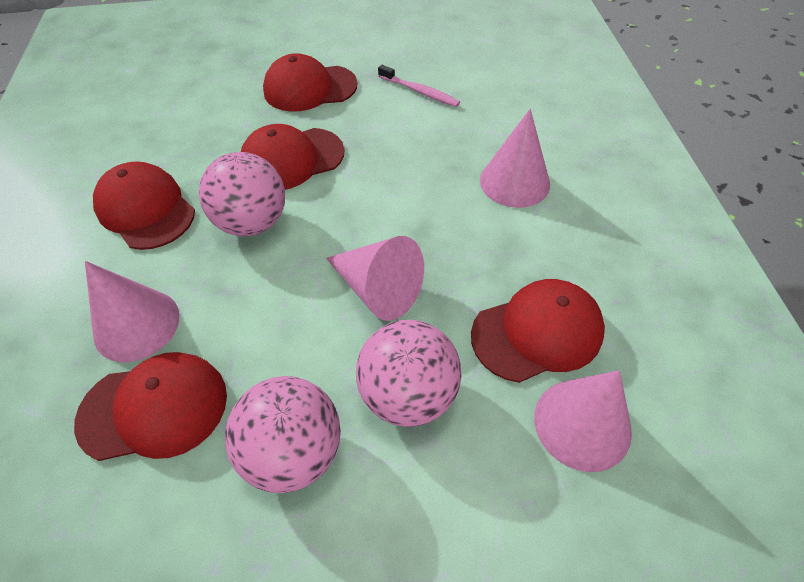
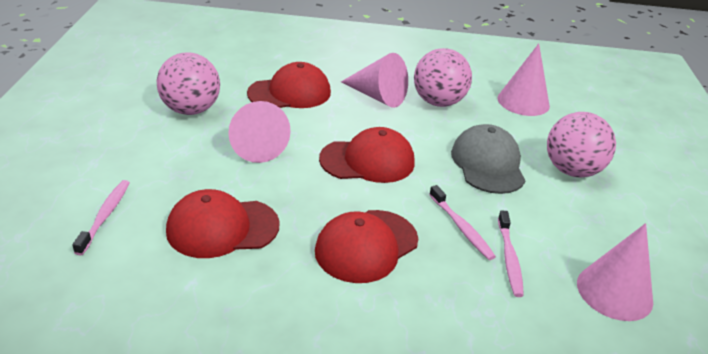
grey cap: 0 -> 1
pink toothbrush: 1 -> 3
red cap: 5 -> 4

